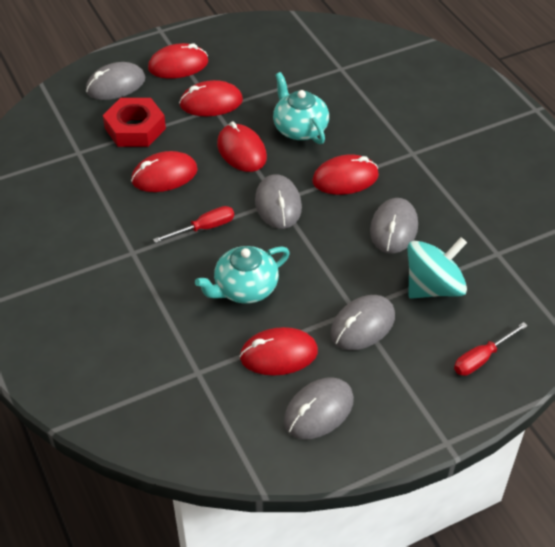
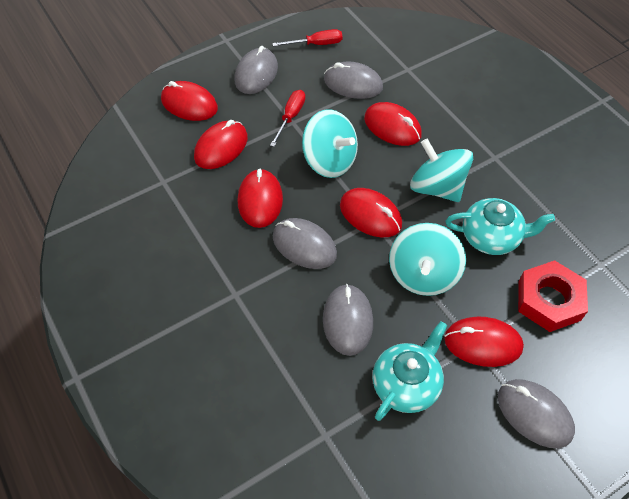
turquoise spinning top: 1 -> 3

